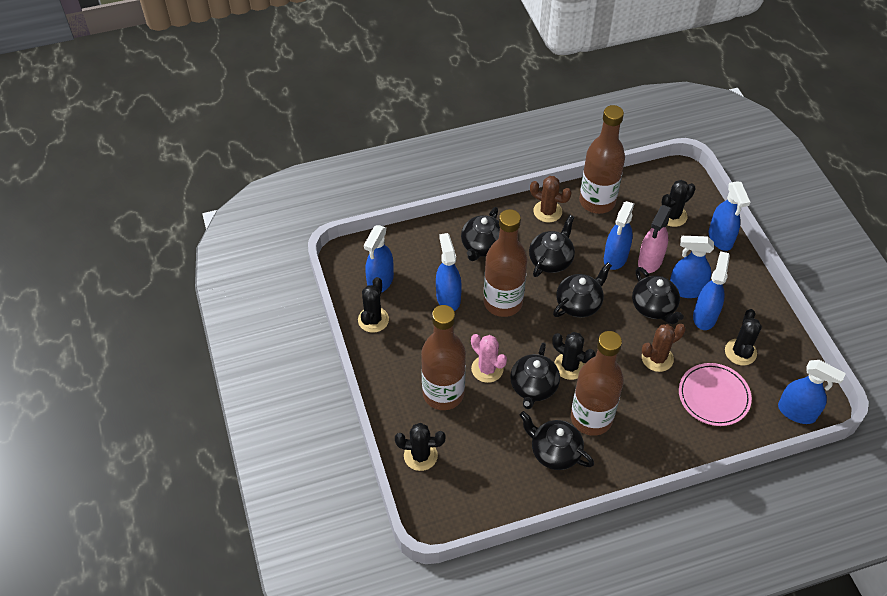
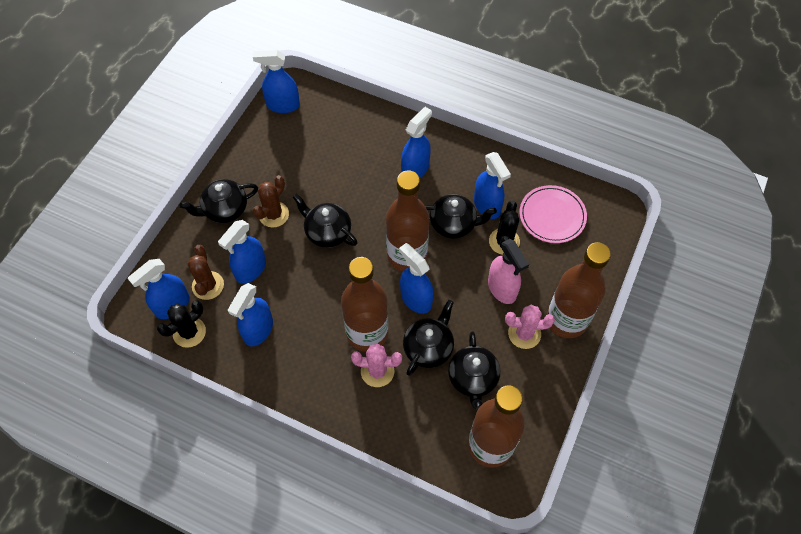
black cactus: 5 -> 2
black teapot: 6 -> 5
pink cactus: 1 -> 2

